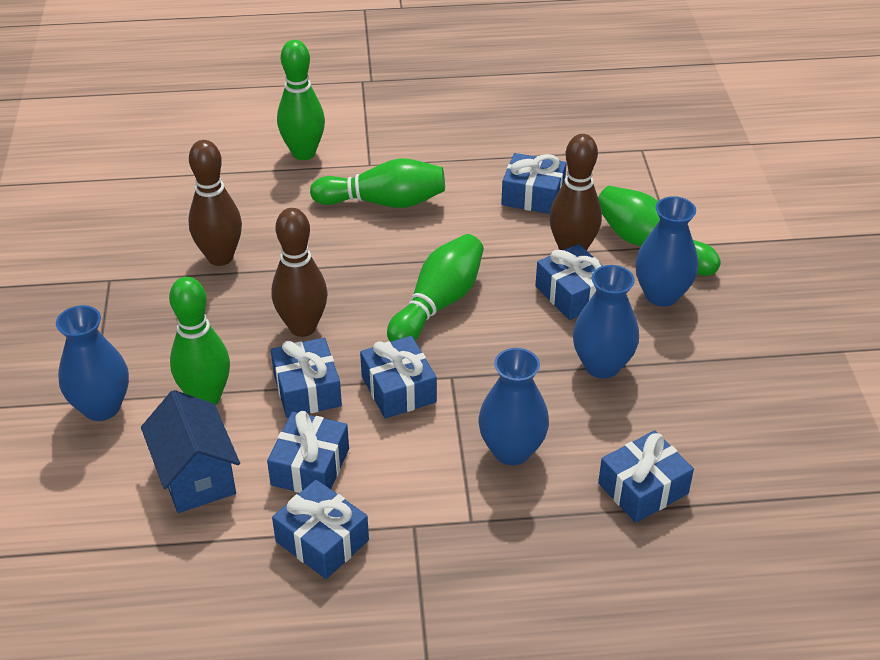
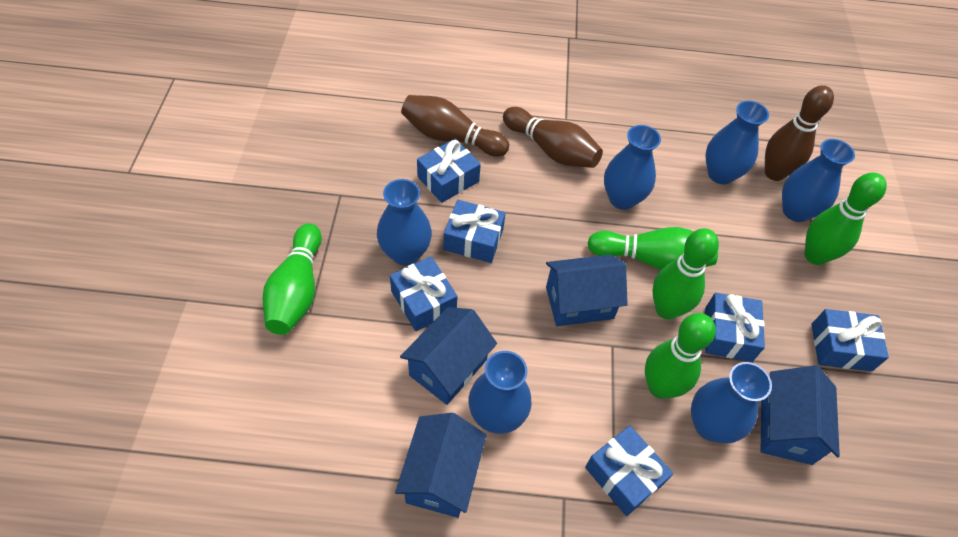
blue gift: 7 -> 6
blue house: 1 -> 4
blue vase: 4 -> 6

